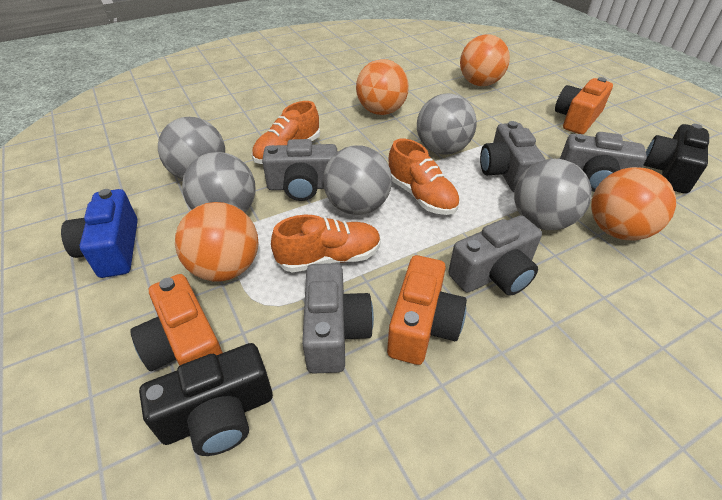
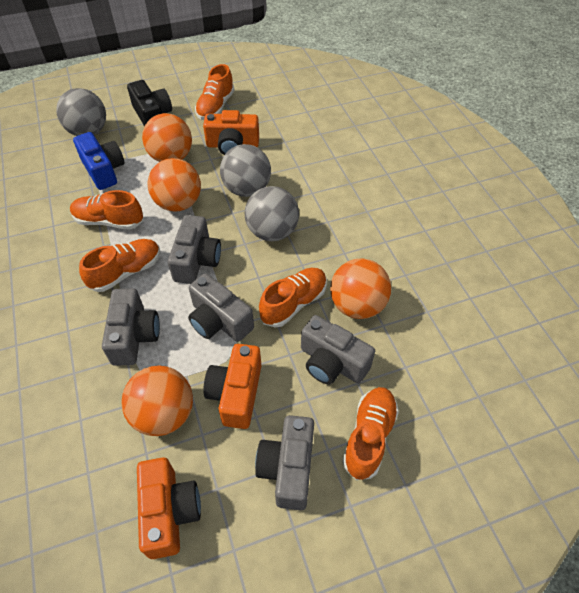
black camera: 2 -> 1
grey ball: 5 -> 3
orange shoe: 3 -> 5

